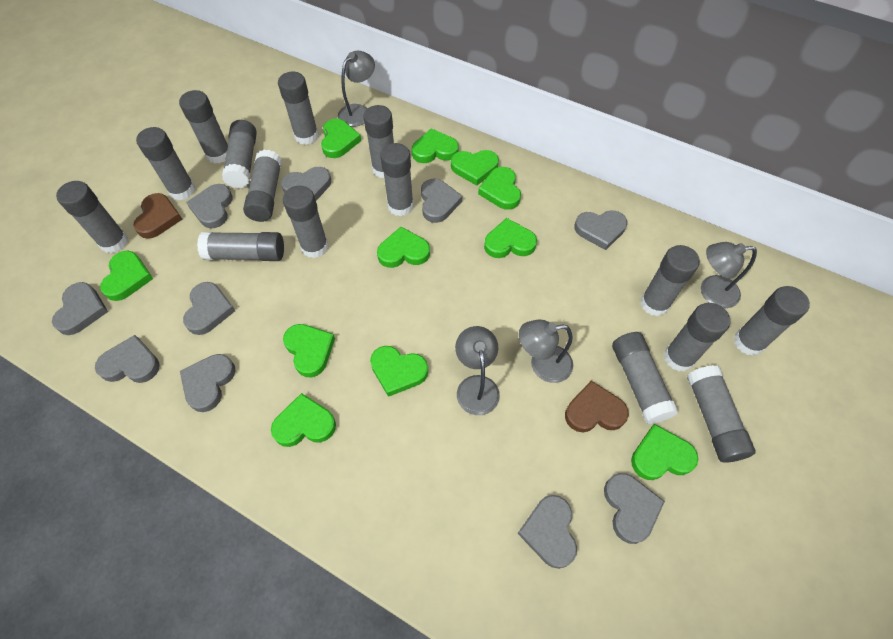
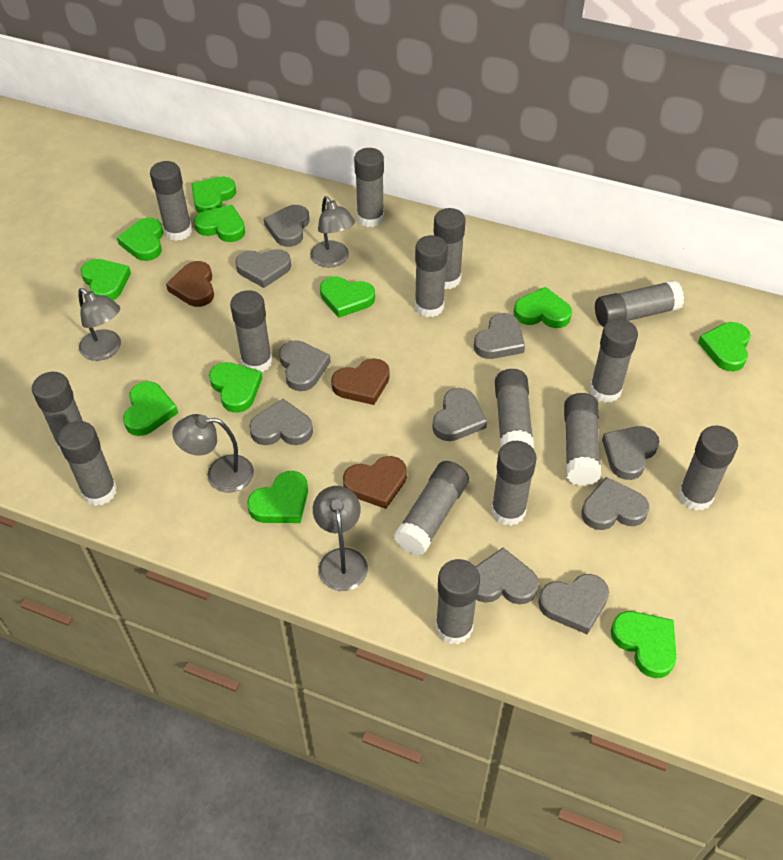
brown heart: 2 -> 3

